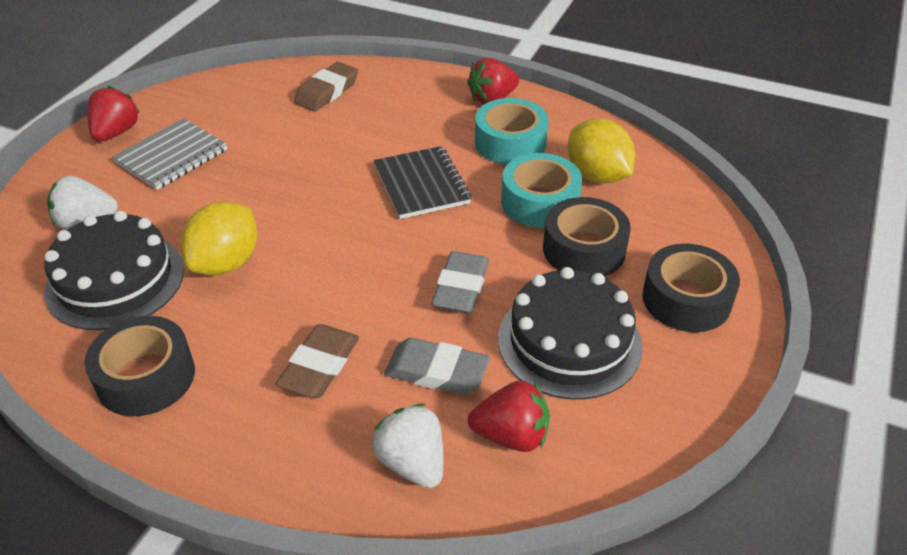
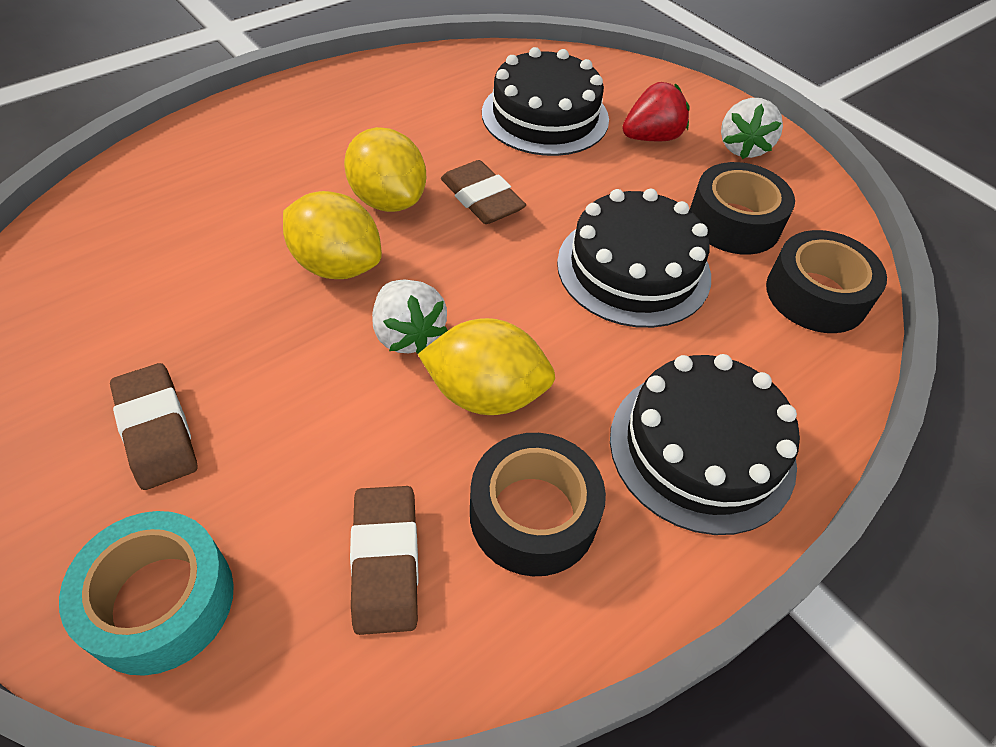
black cake: 2 -> 3
black notebook: 1 -> 0
brown eraser: 2 -> 3
grey eraser: 2 -> 0
grey notebook: 1 -> 0
red strawberry: 3 -> 1
turquoise tape: 2 -> 1
yellow lemon: 2 -> 3

